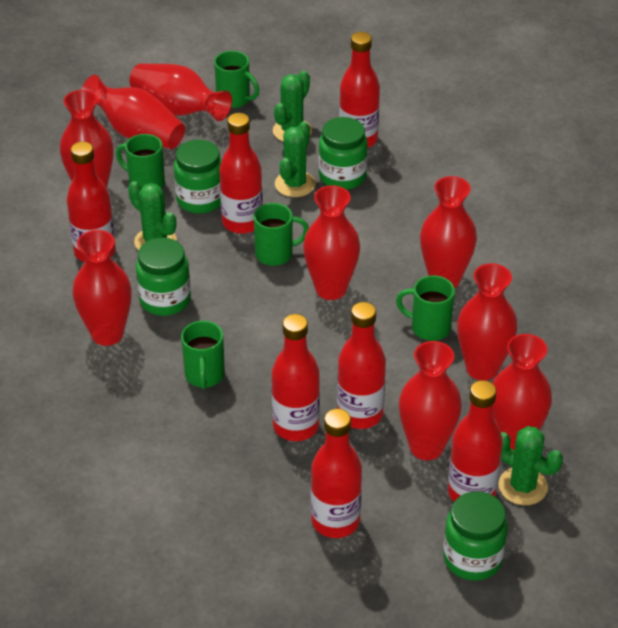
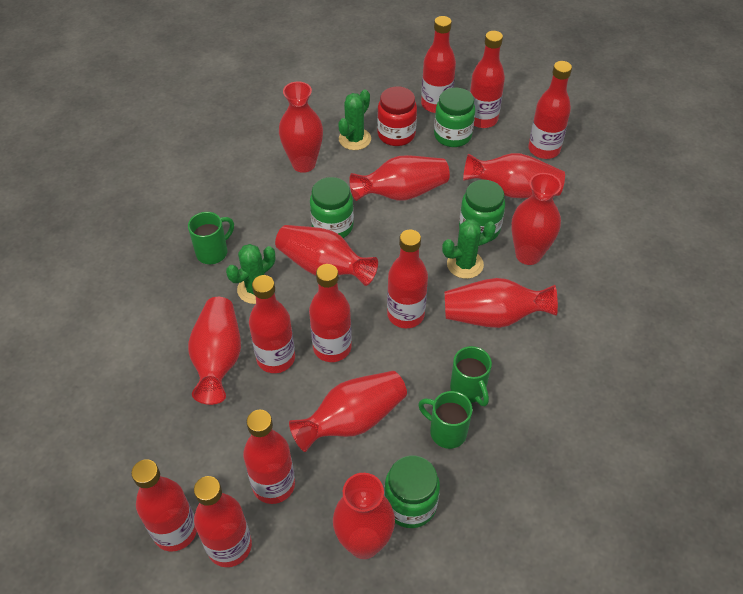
green cactus: 4 -> 3
green mug: 5 -> 3
red bottle: 7 -> 9
red jar: 0 -> 1

